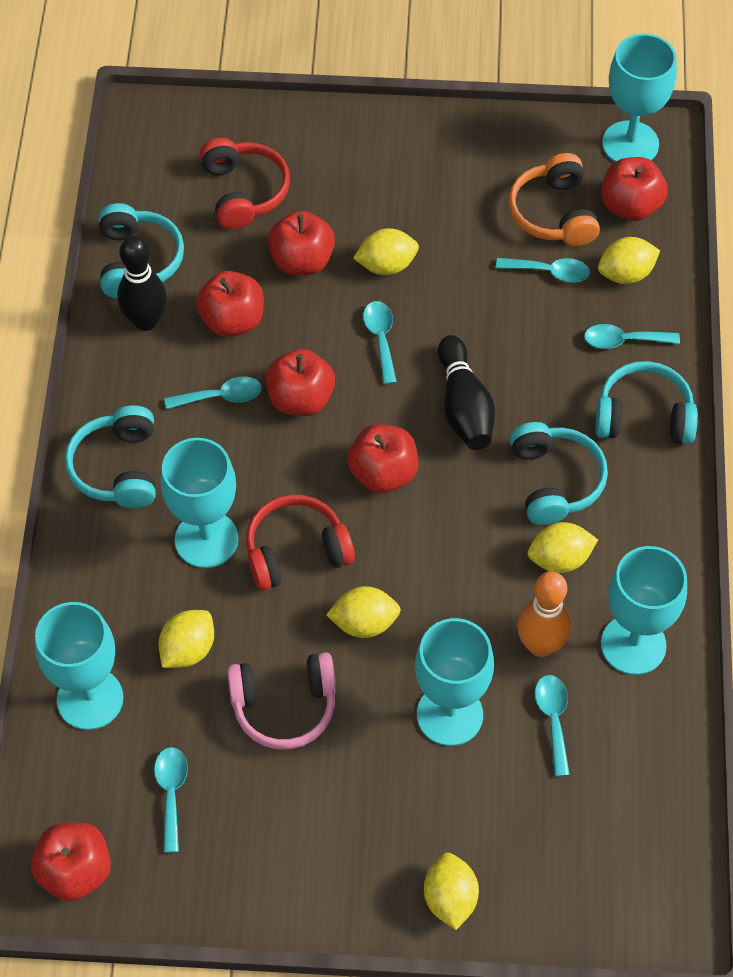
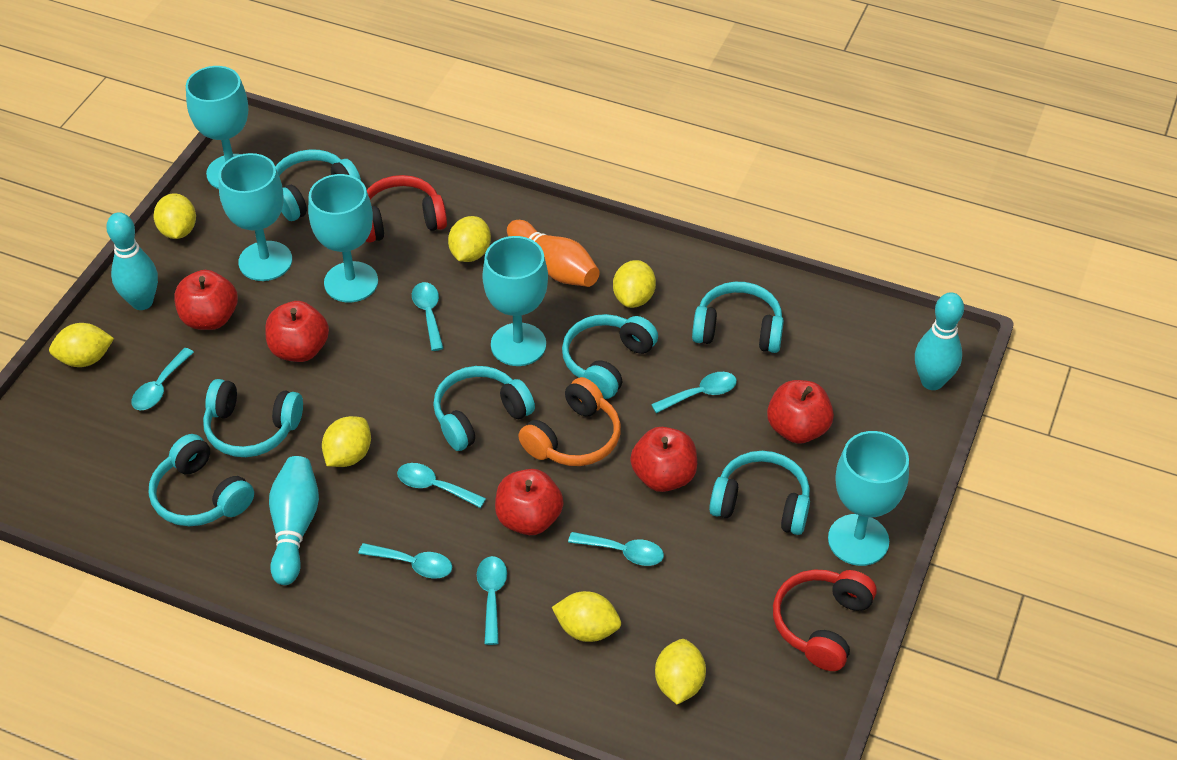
black bowling pin: 2 -> 0
pink headphones: 1 -> 0
red apple: 6 -> 5
turquoise bowling pin: 0 -> 3
turquoise headphones: 4 -> 7
turquoise spoon: 6 -> 7
yellow lemon: 6 -> 7

